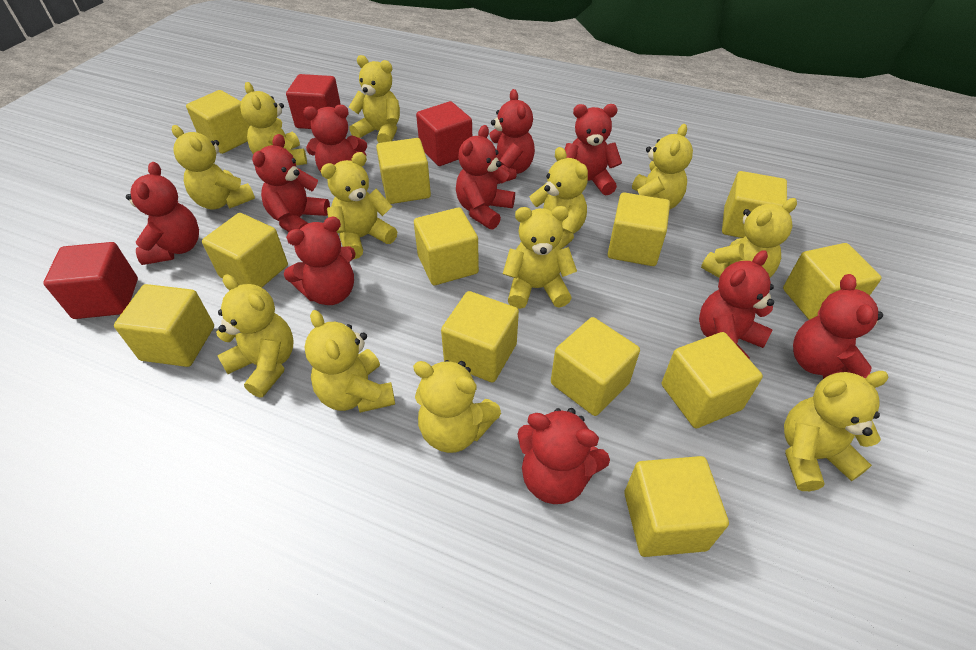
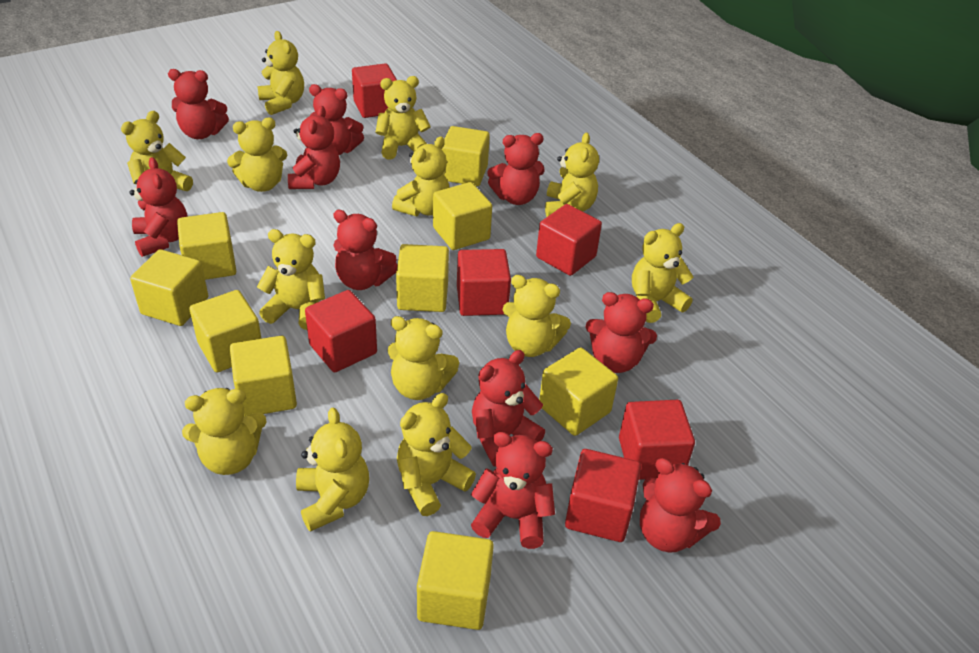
red cube: 3 -> 6
yellow cube: 12 -> 9
yellow teddy bear: 12 -> 13

